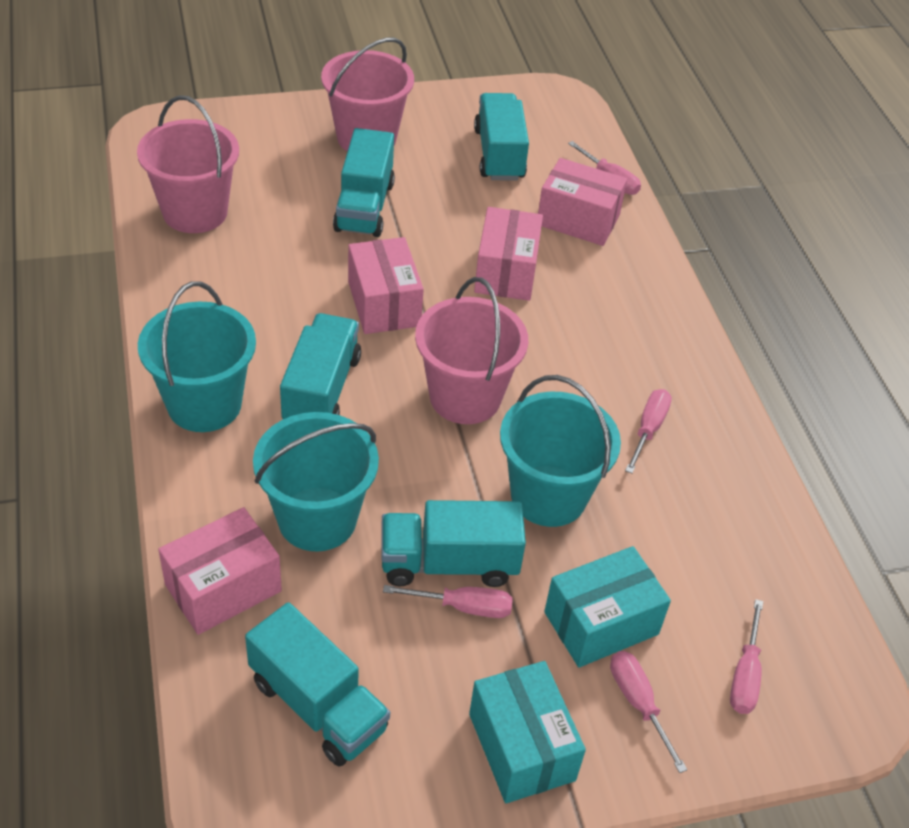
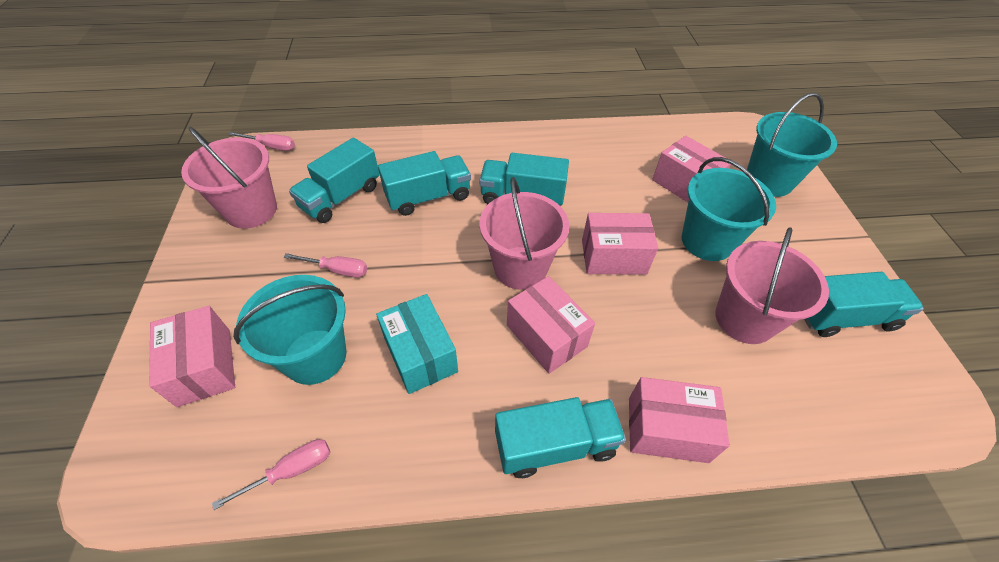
pink box: 4 -> 5
pink screwdriver: 5 -> 3
turquoise box: 2 -> 1

